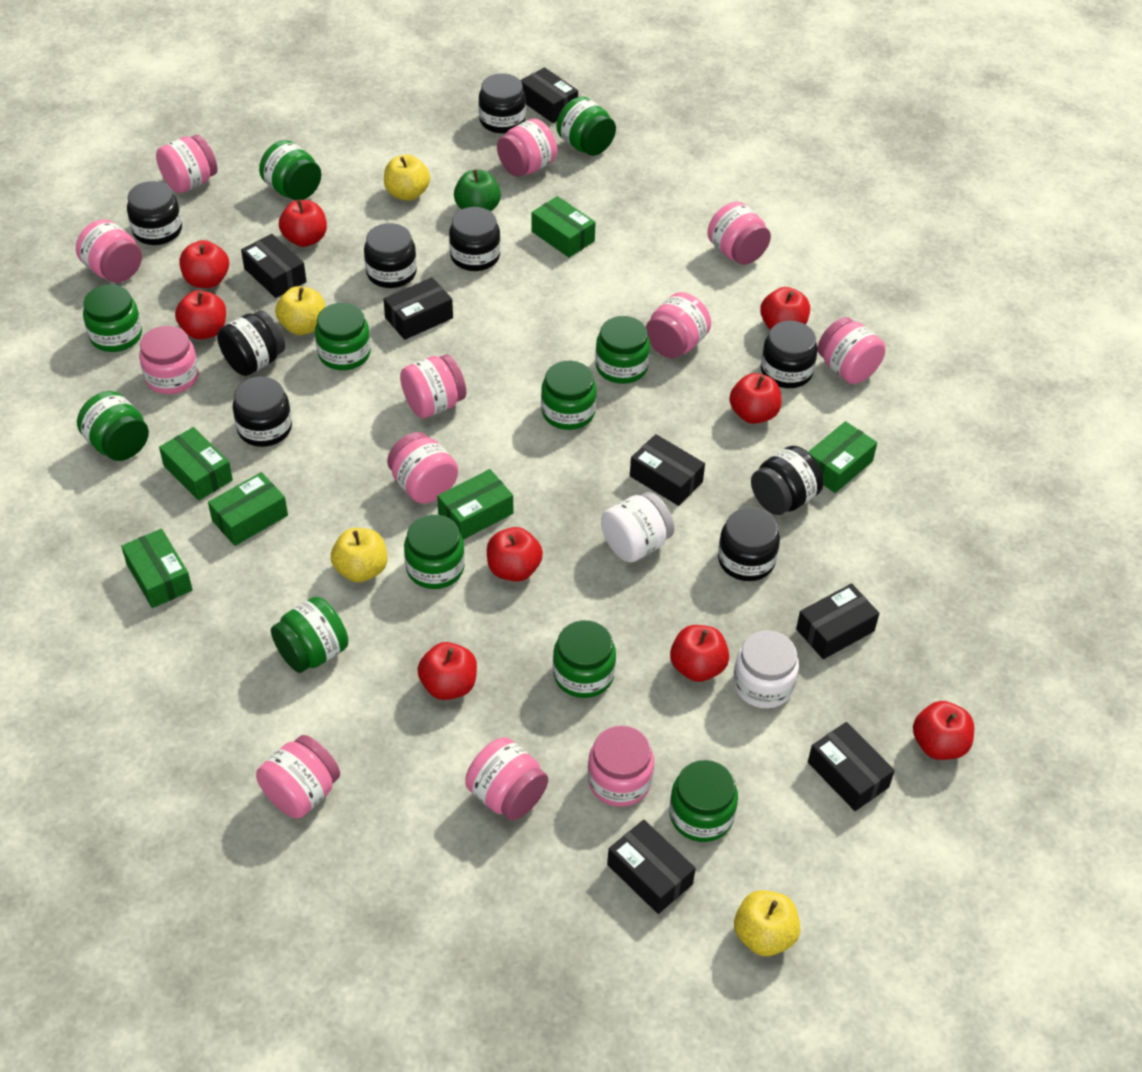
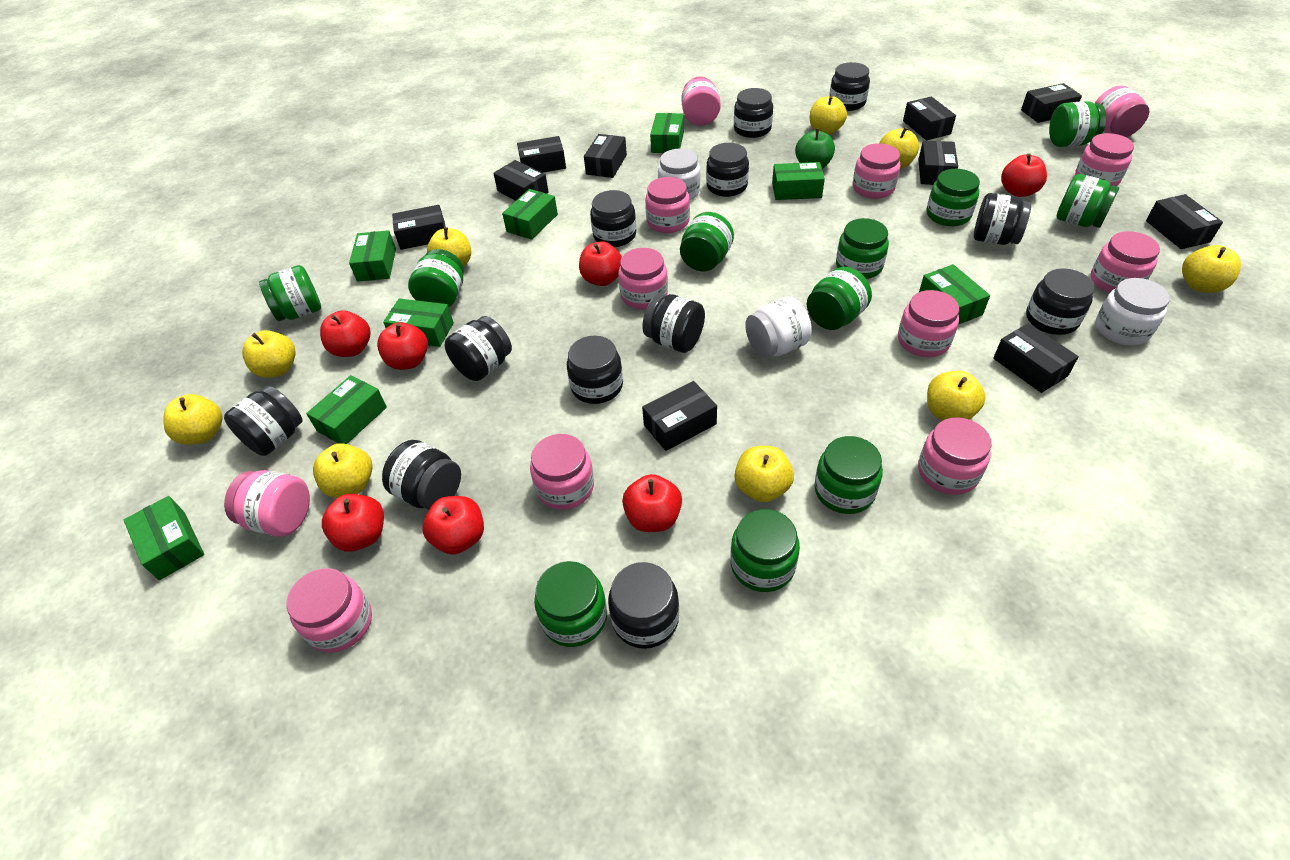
black box: 7 -> 10
black jar: 9 -> 12
green box: 6 -> 8
red apple: 9 -> 7
white jar: 2 -> 3
yellow apple: 4 -> 9

